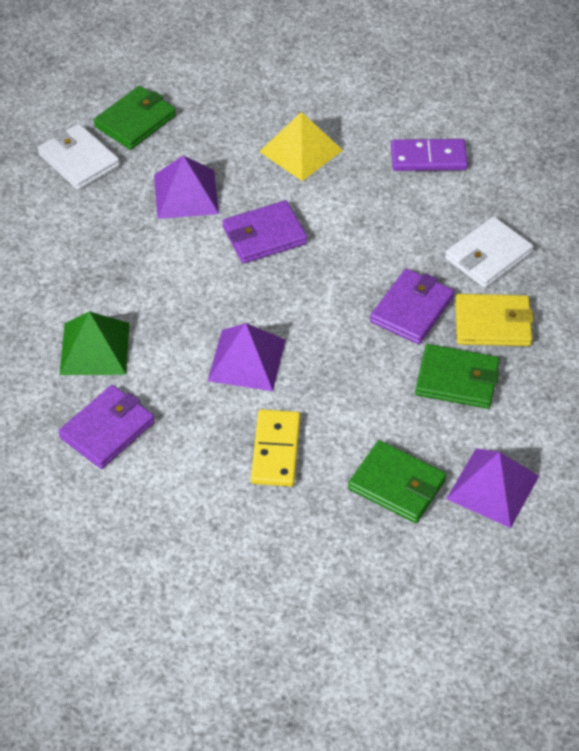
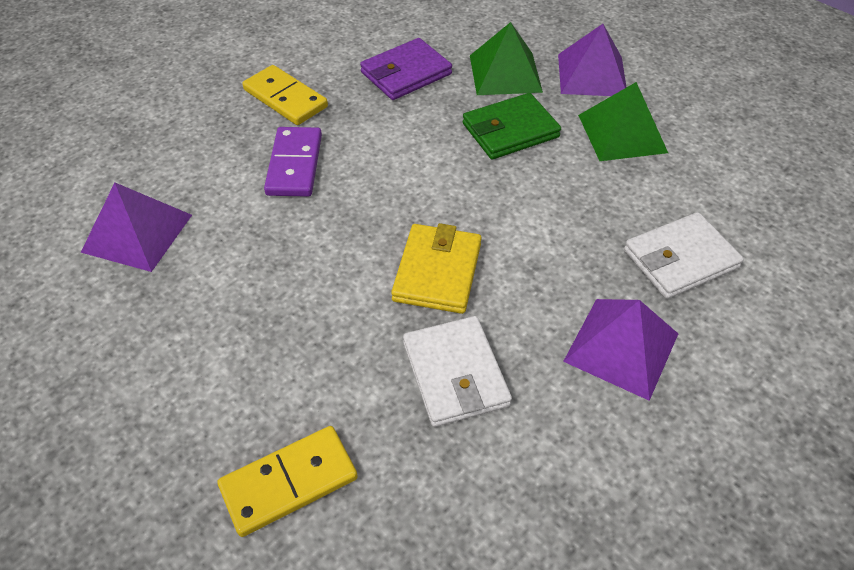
green pyramid: 1 -> 2
green wallet: 3 -> 1
purple wallet: 3 -> 1
yellow domino: 1 -> 2
yellow pyramid: 1 -> 0

